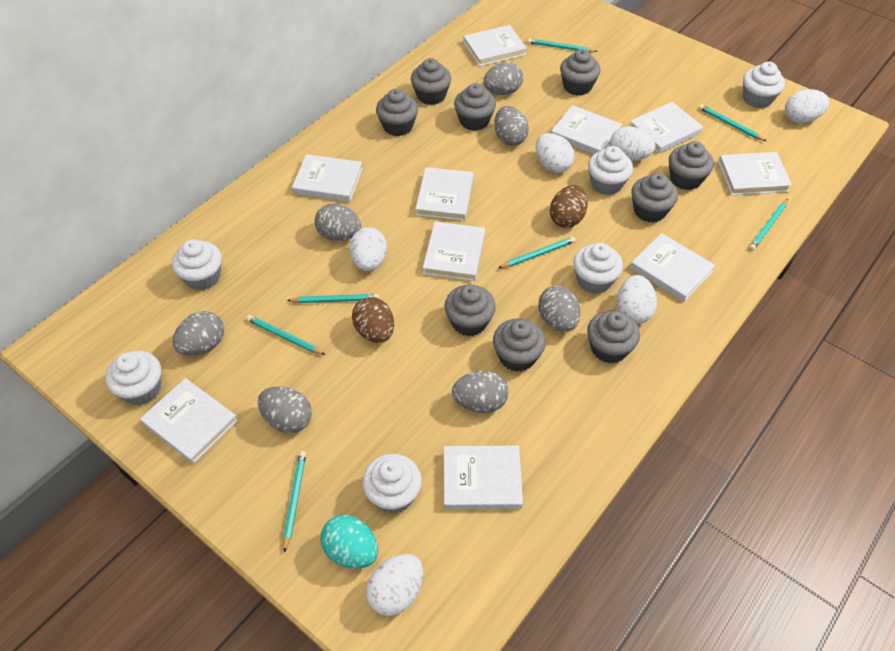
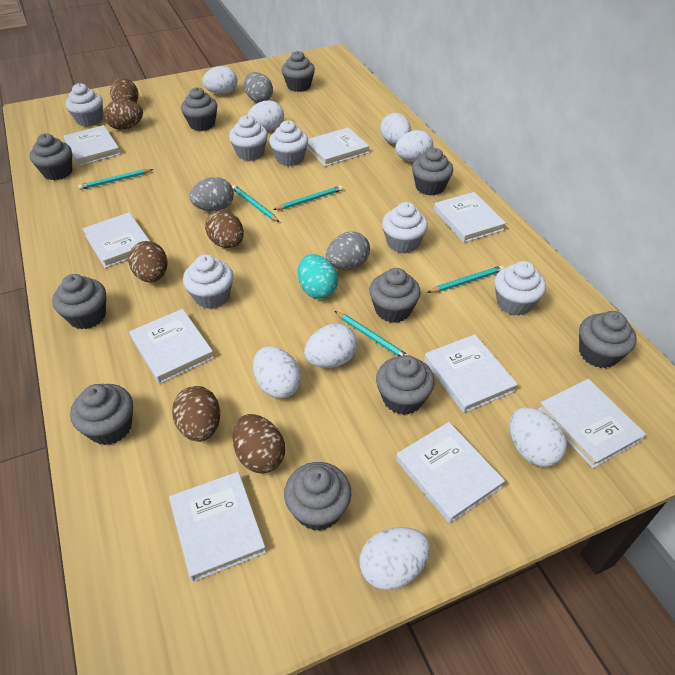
brown egg: 2 -> 6
grey cupcake: 9 -> 10
grey egg: 7 -> 3
turquoise pencil: 7 -> 5
white book: 10 -> 9
white egg: 6 -> 8

